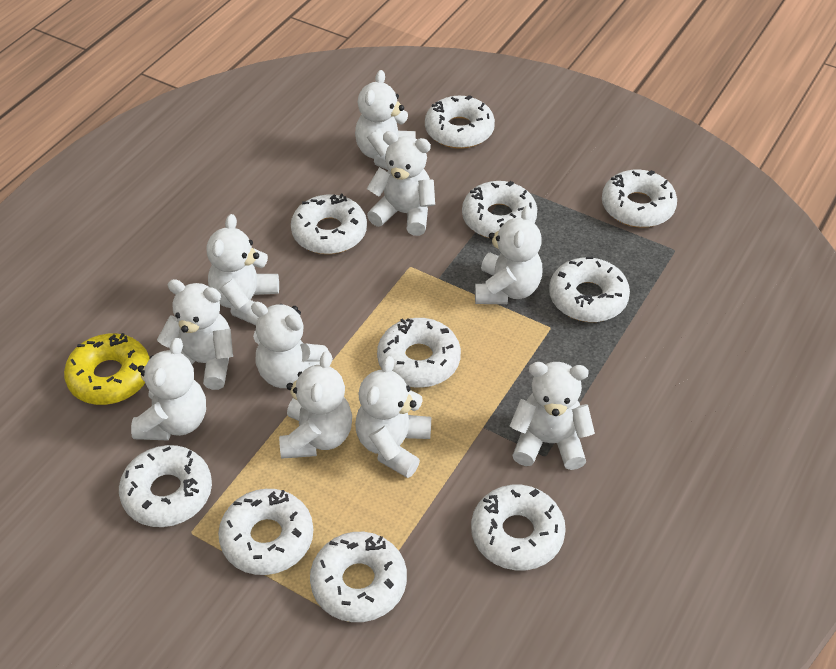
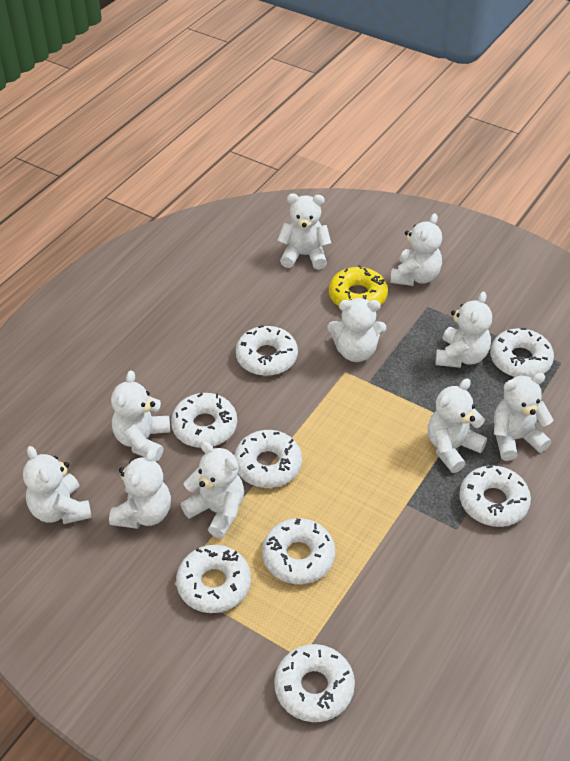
white donut: 10 -> 8

